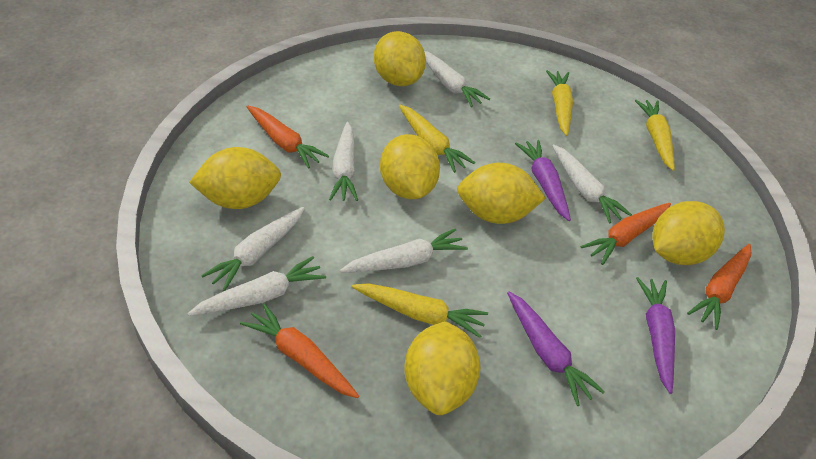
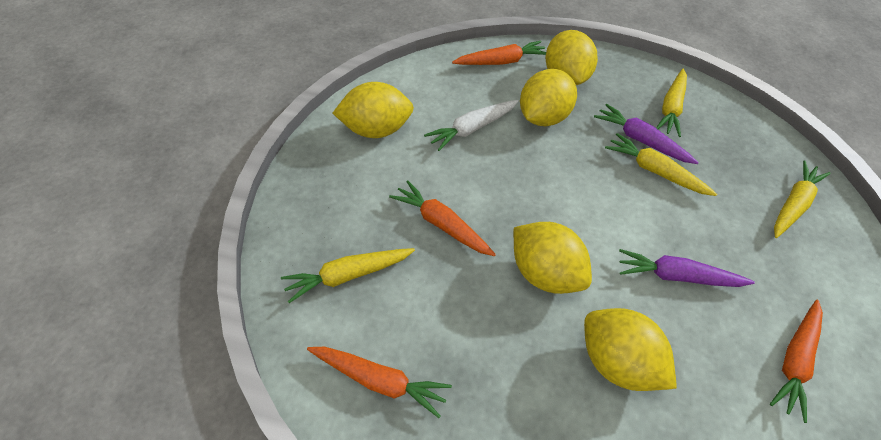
purple carrot: 3 -> 2
white carrot: 6 -> 1
yellow lemon: 6 -> 5

